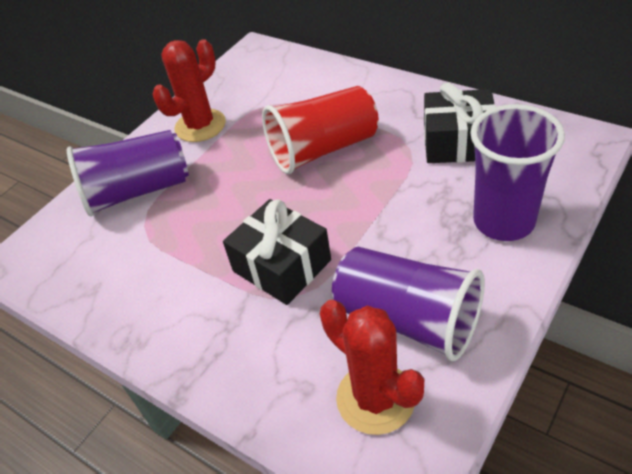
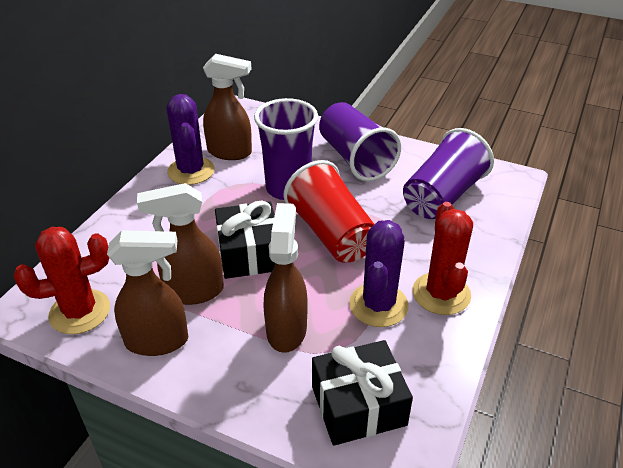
brown spray bottle: 0 -> 4
purple cactus: 0 -> 2

